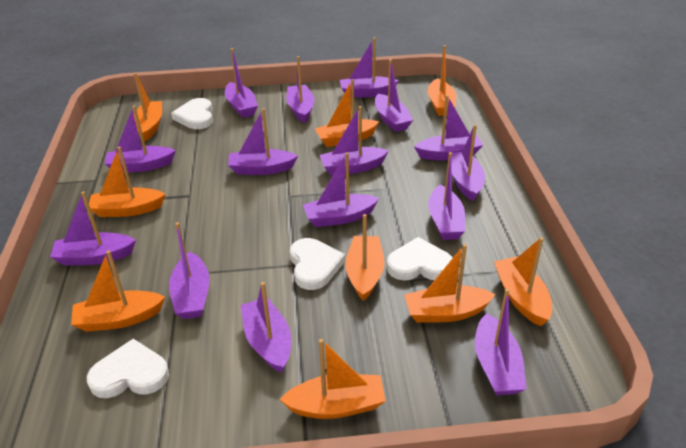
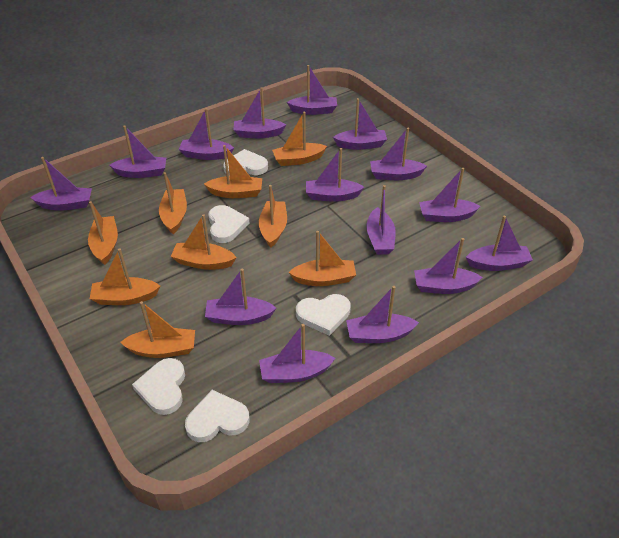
white heart: 4 -> 5

